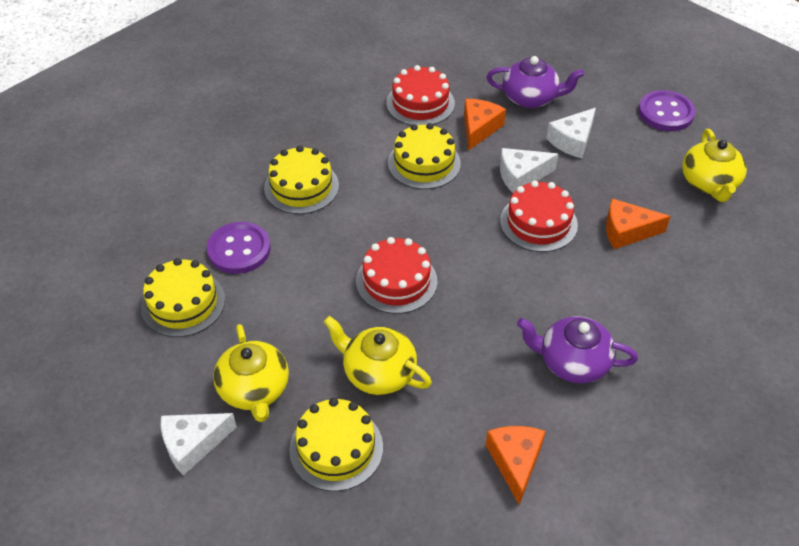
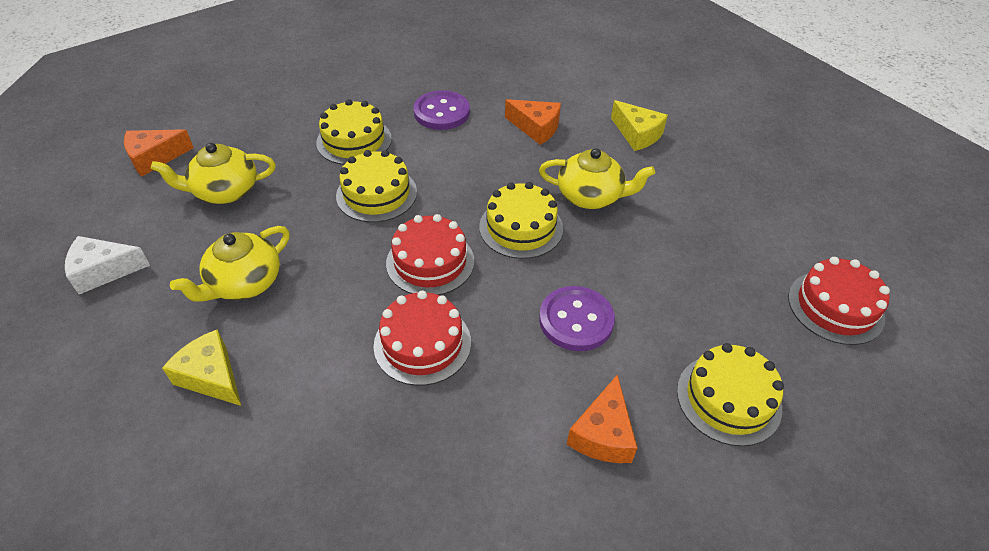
purple teapot: 2 -> 0
white cheese: 3 -> 1
yellow cheese: 0 -> 2

